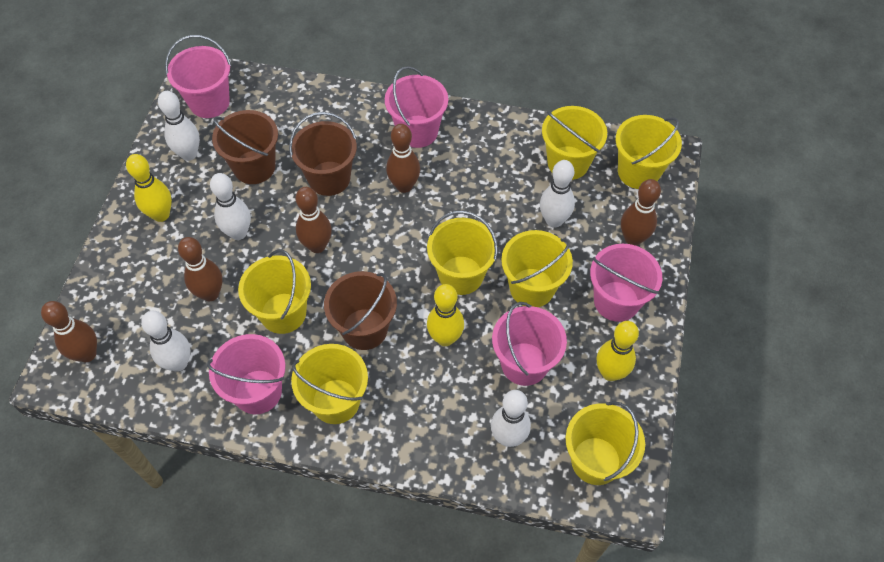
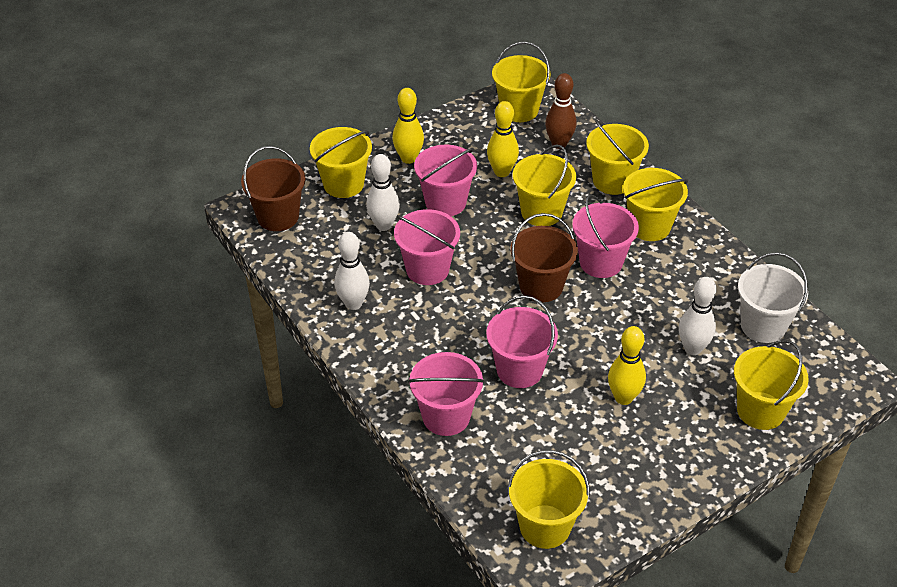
brown bowling pin: 5 -> 1
brown bucket: 3 -> 2
white bowling pin: 5 -> 3
white bucket: 0 -> 1

